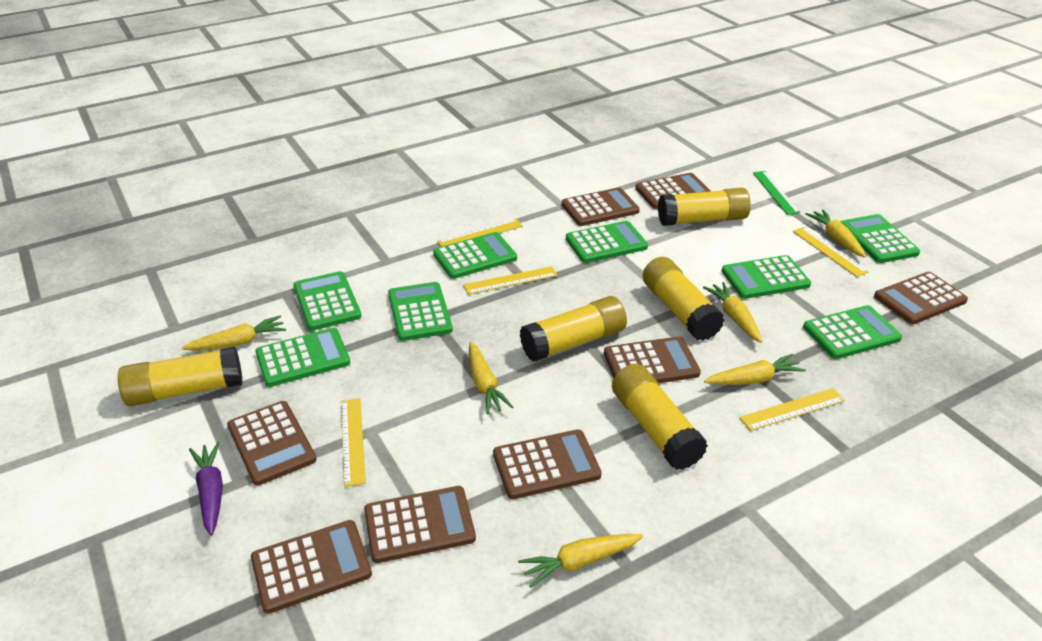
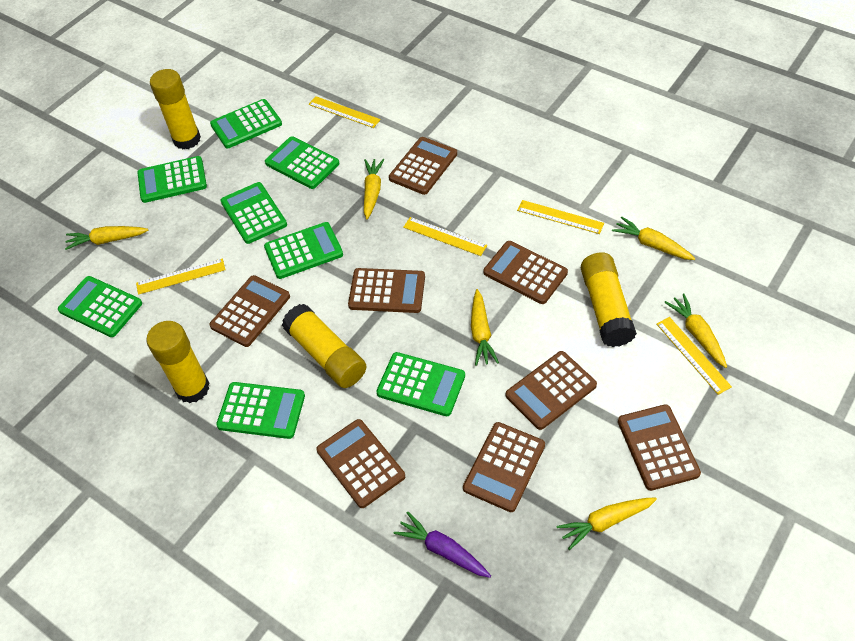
green ruler: 1 -> 0
yellow glue stick: 5 -> 4

